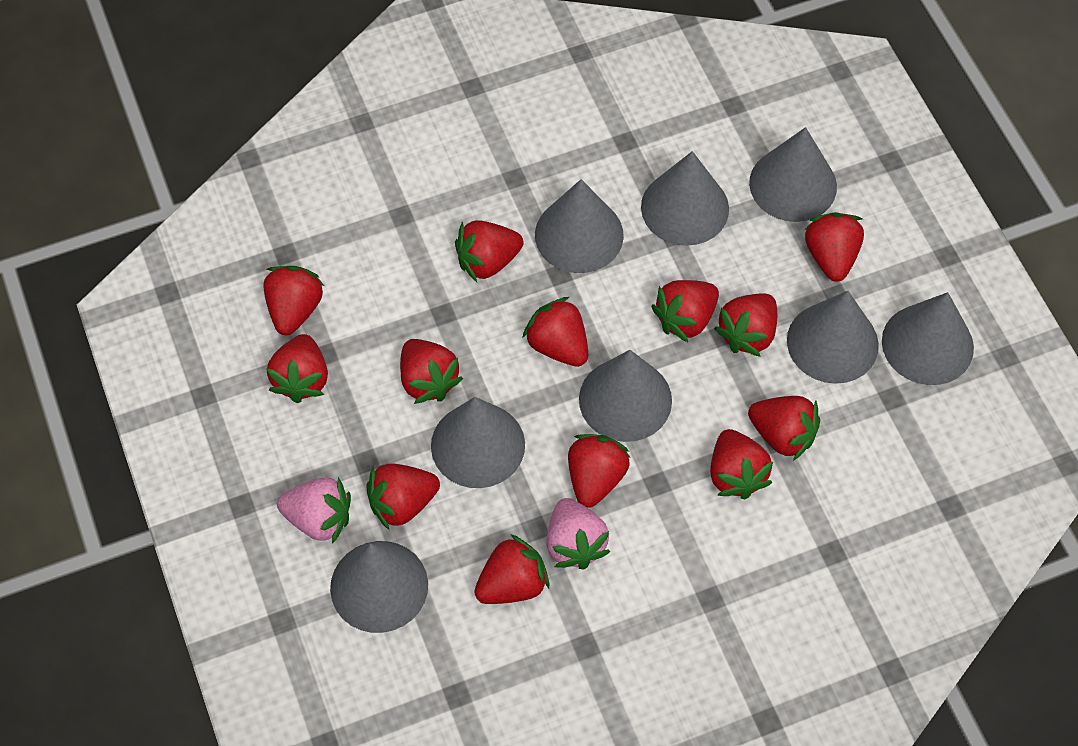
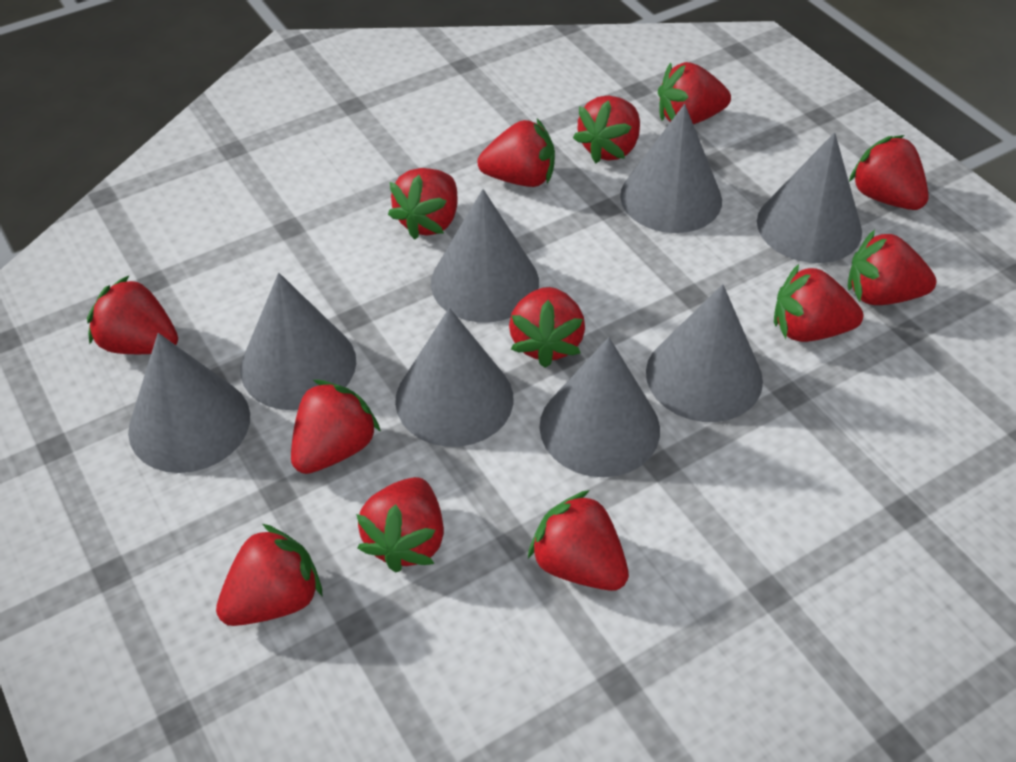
pink strawberry: 2 -> 0

